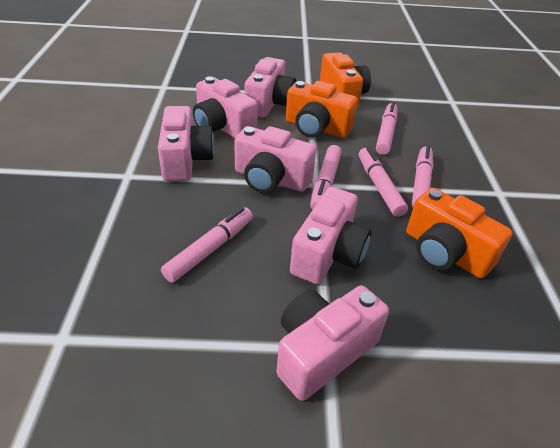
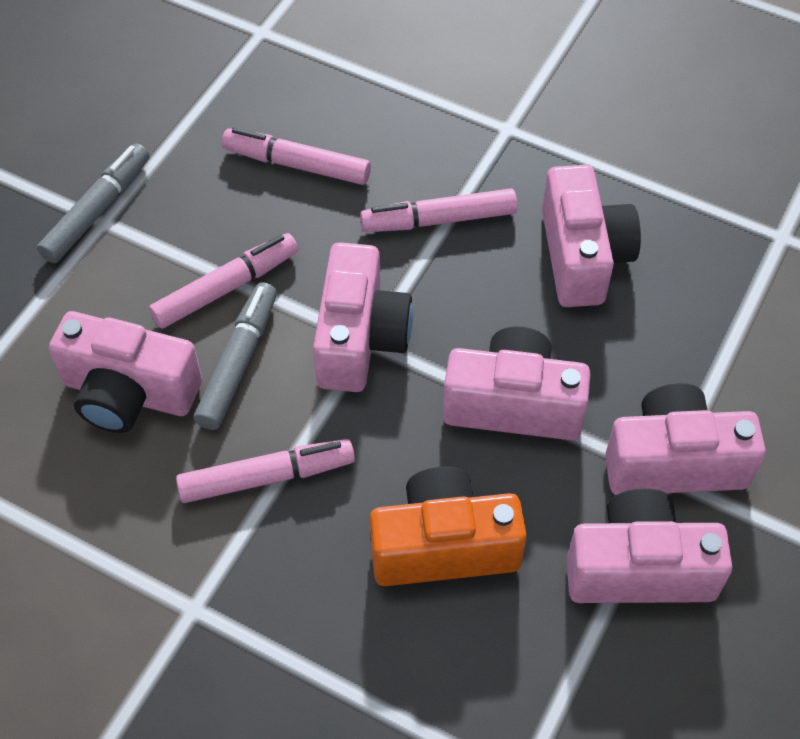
grey marker: 0 -> 2
orange camera: 3 -> 1
pink marker: 5 -> 4

